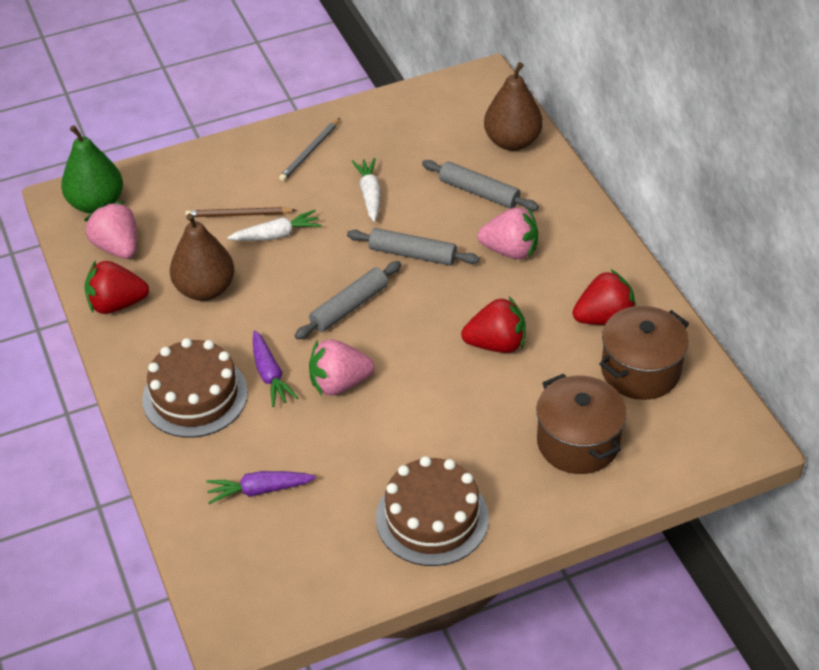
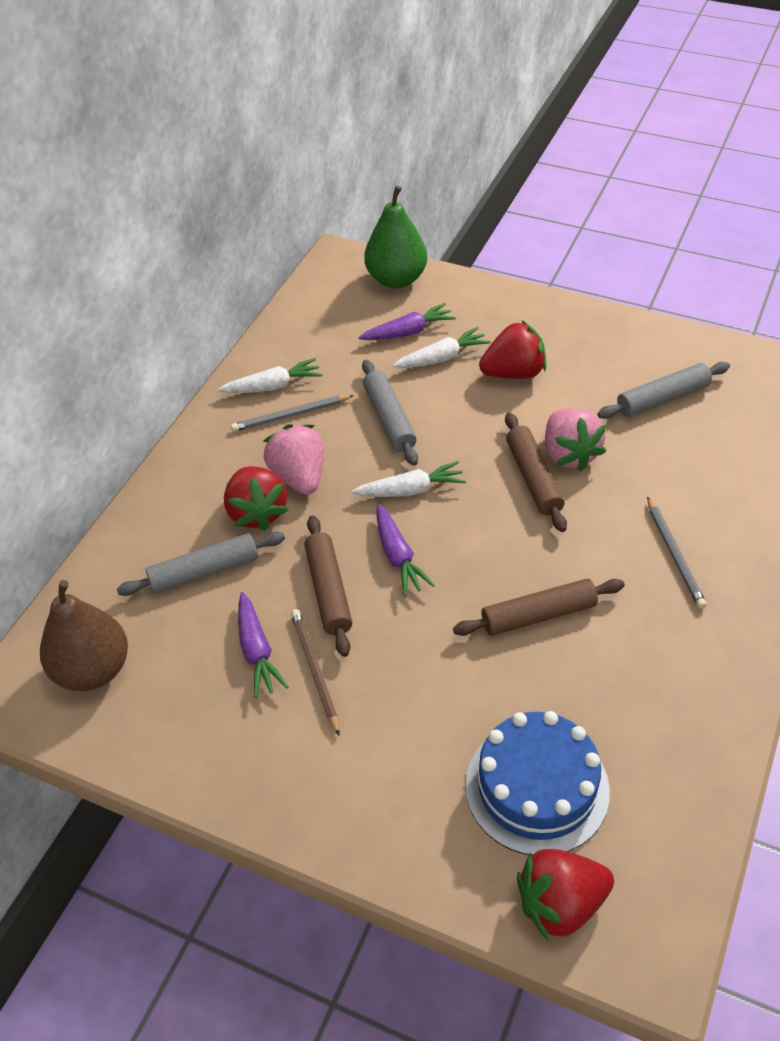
blue cake: 0 -> 1
brown cake: 2 -> 0
brown pear: 2 -> 1
brown pot: 2 -> 0
brown rolling pin: 0 -> 3
grey pencil: 1 -> 2
pink strawberry: 3 -> 2
purple carrot: 2 -> 3
white carrot: 2 -> 3

